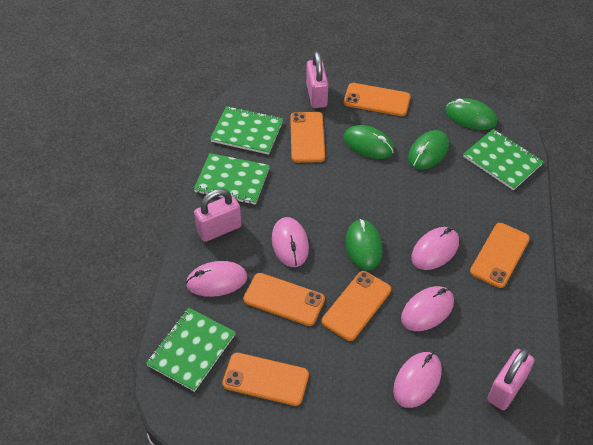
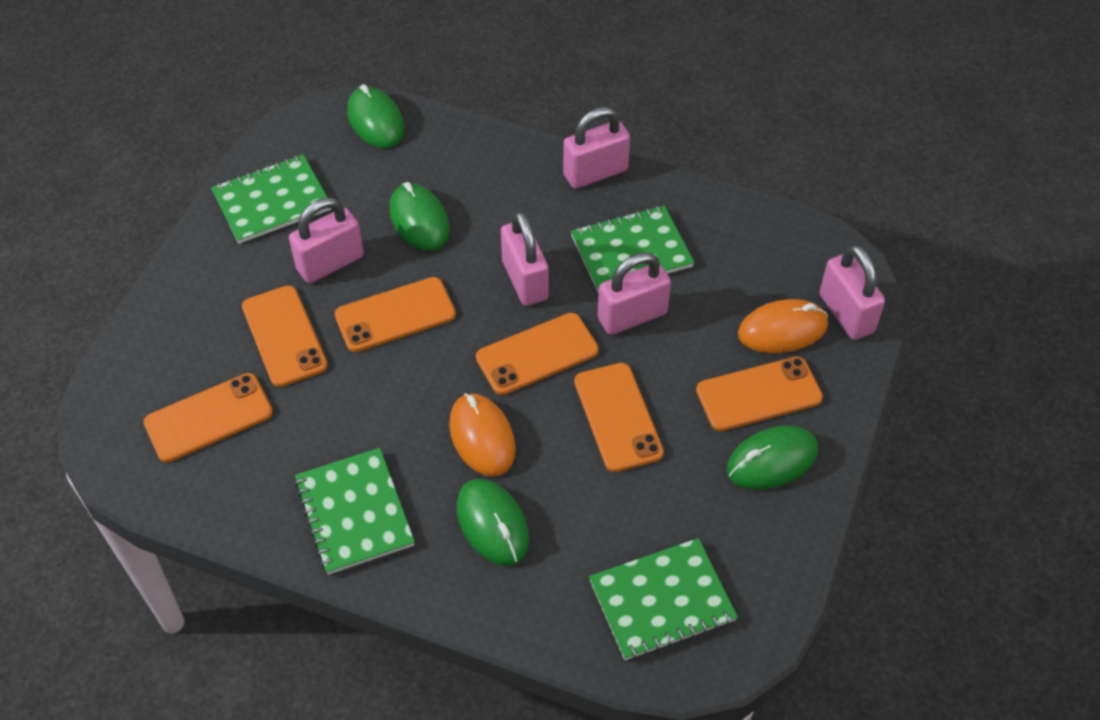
orange mouse: 0 -> 2
pink mouse: 5 -> 0
pink padlock: 3 -> 5

